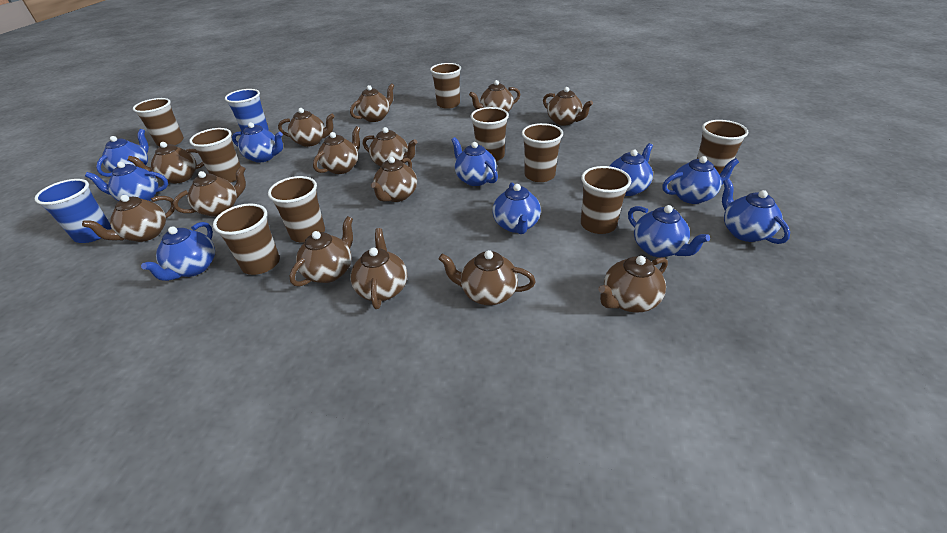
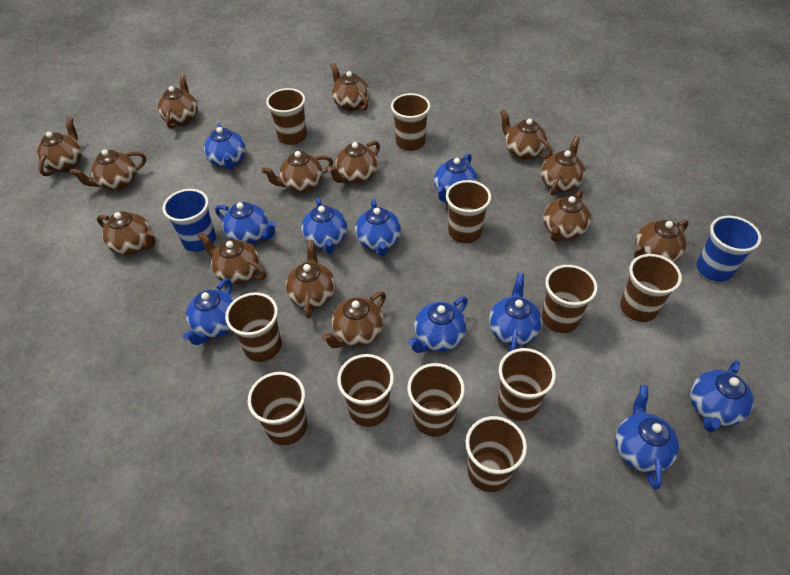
brown cup: 9 -> 11

